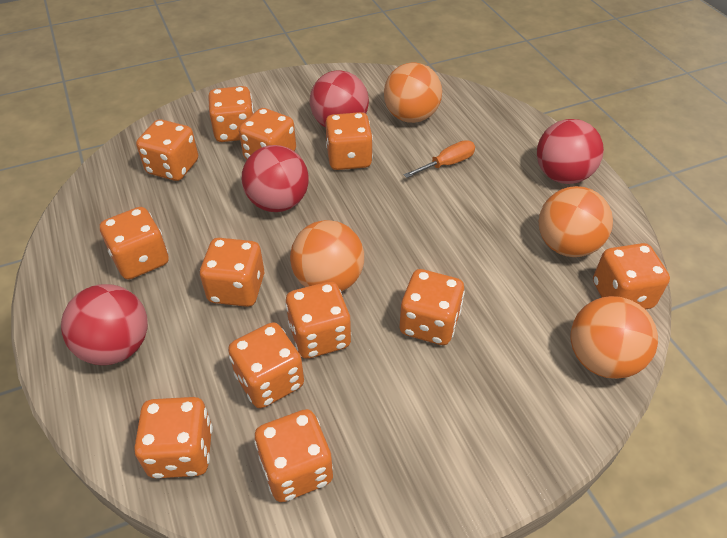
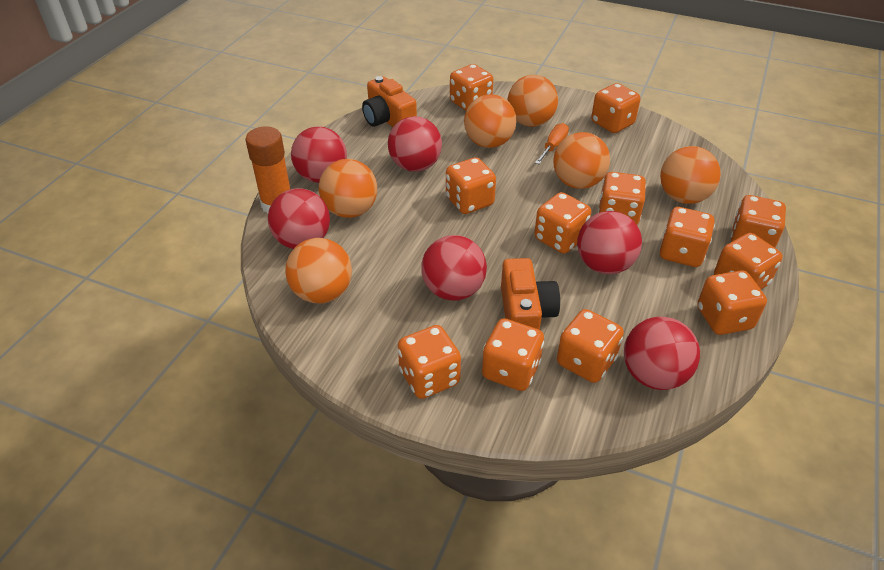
orange ball: 4 -> 6
orange camera: 0 -> 2
orange glue stick: 0 -> 1
red ball: 4 -> 6

